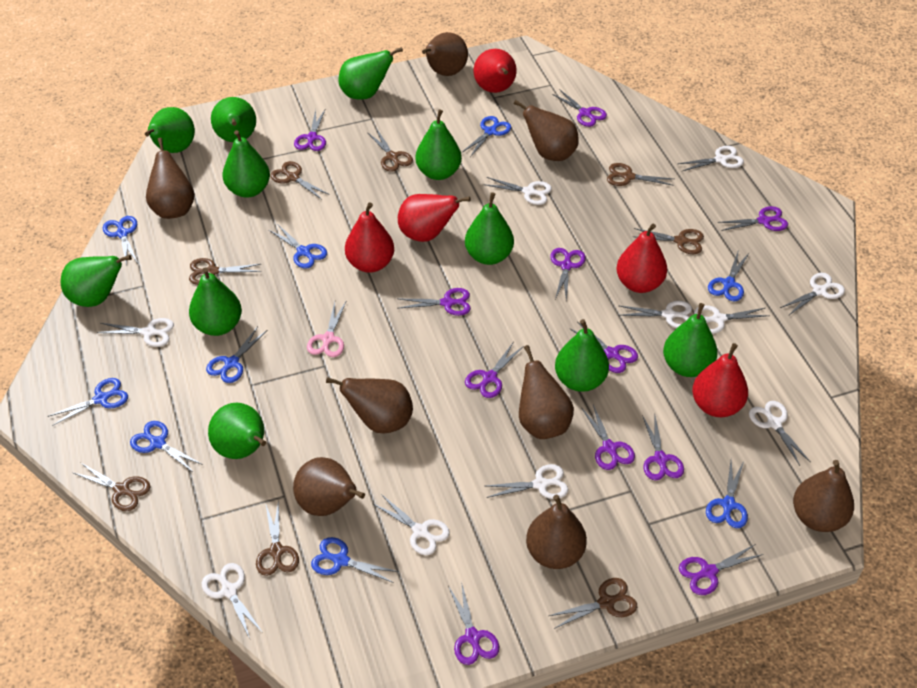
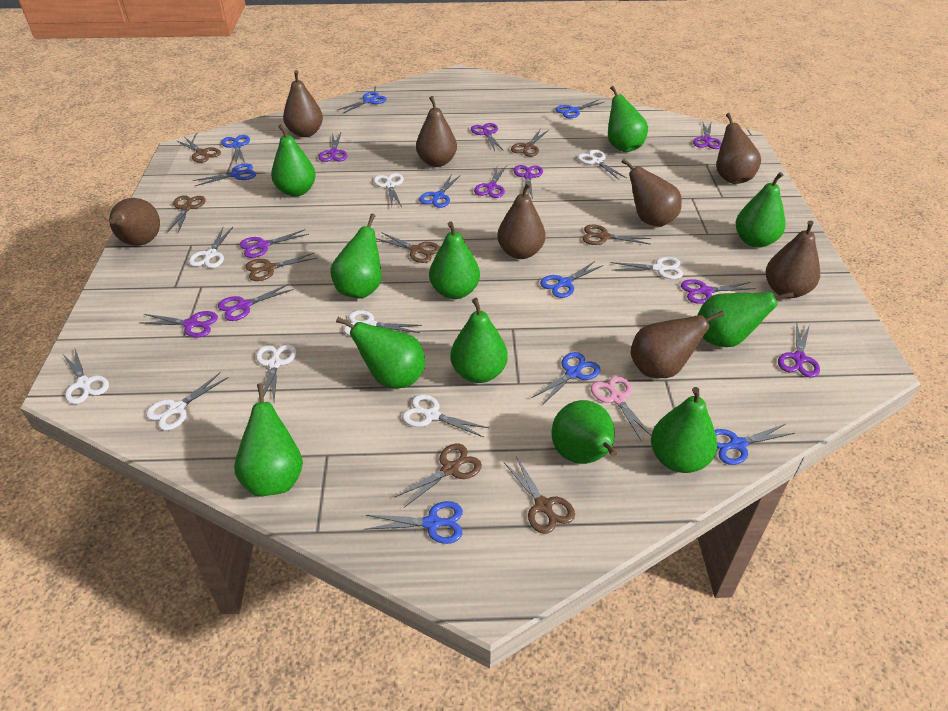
purple scissors: 11 -> 10
red pear: 5 -> 0
white scissors: 10 -> 9

